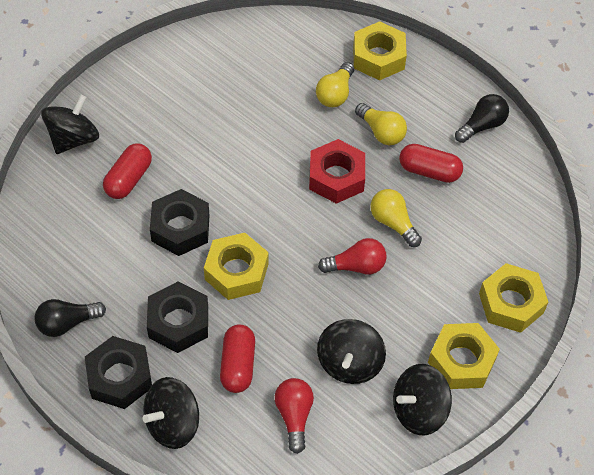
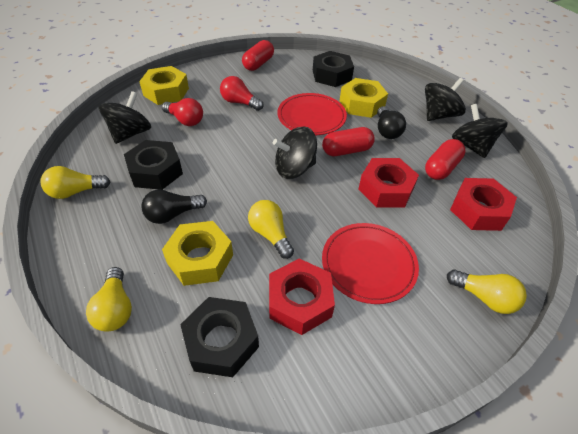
red nut: 1 -> 3
red plate: 0 -> 2
yellow light bulb: 3 -> 4
yellow nut: 4 -> 3

